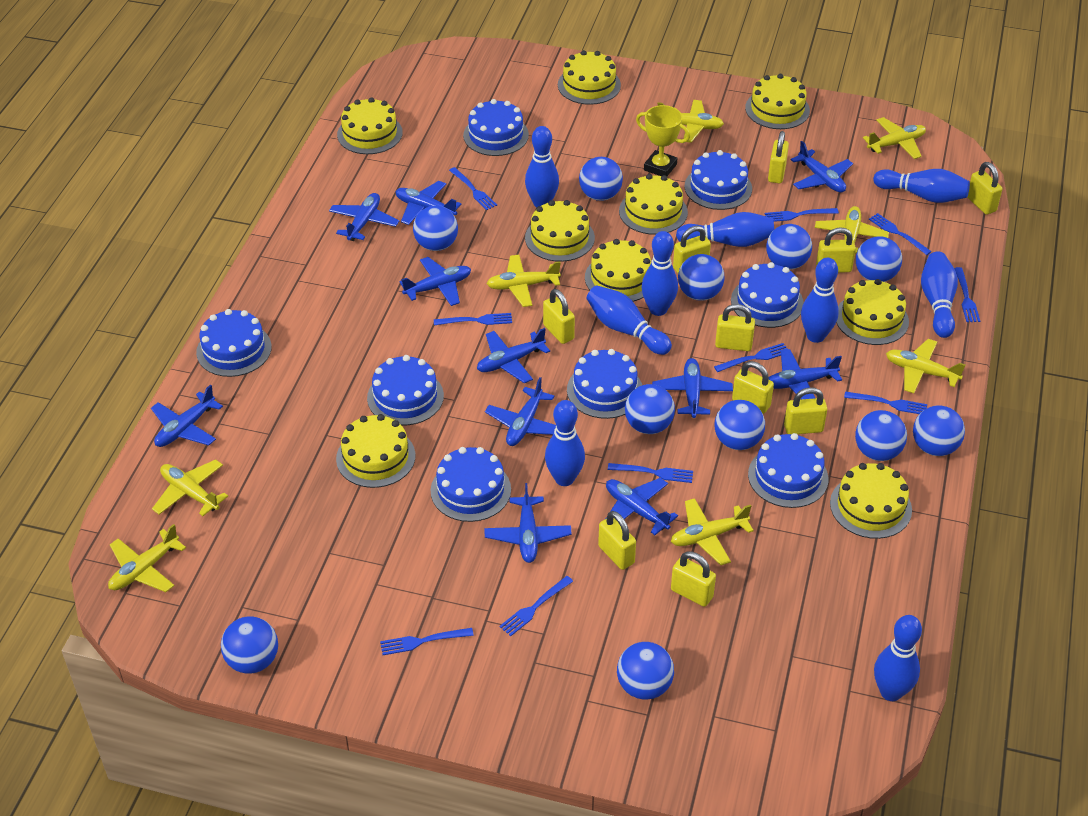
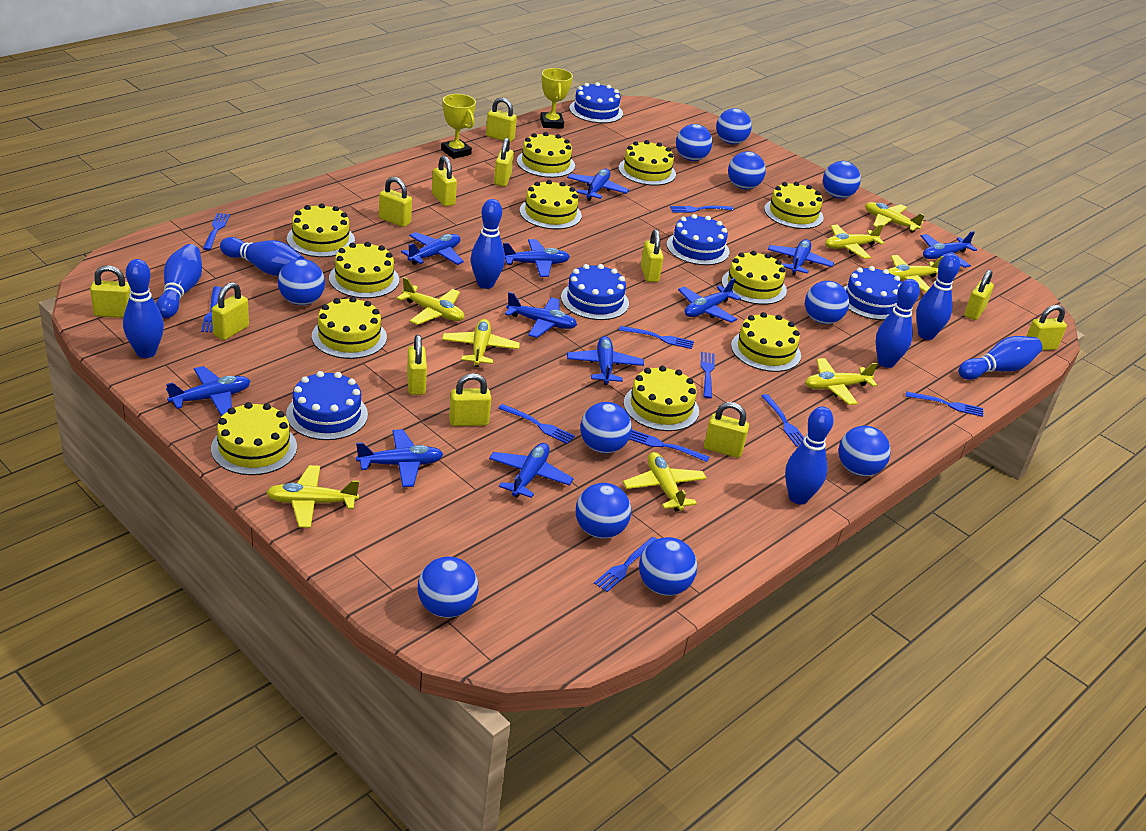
blue bowling pin: 9 -> 8
blue cake: 8 -> 5
yellow cake: 9 -> 11
yellow padlock: 10 -> 12
yellow trophy: 1 -> 2

